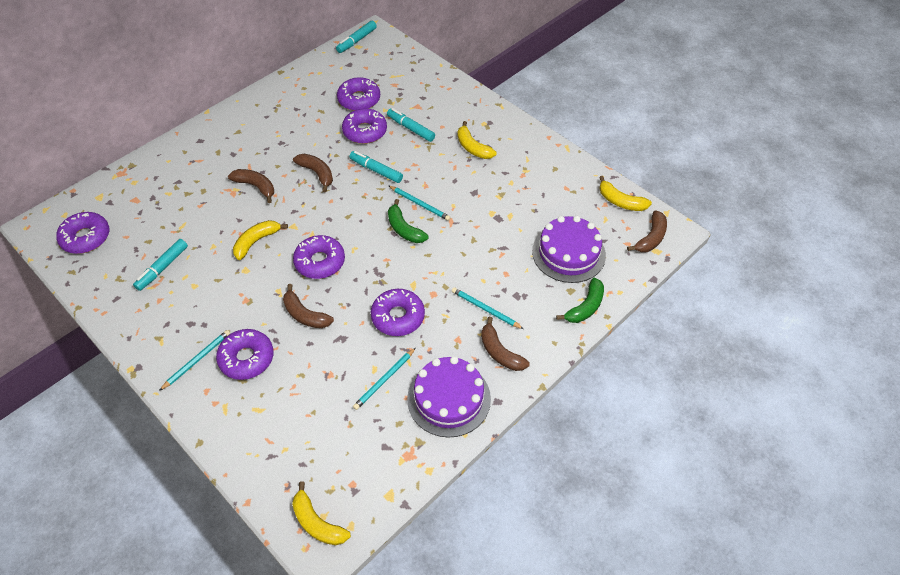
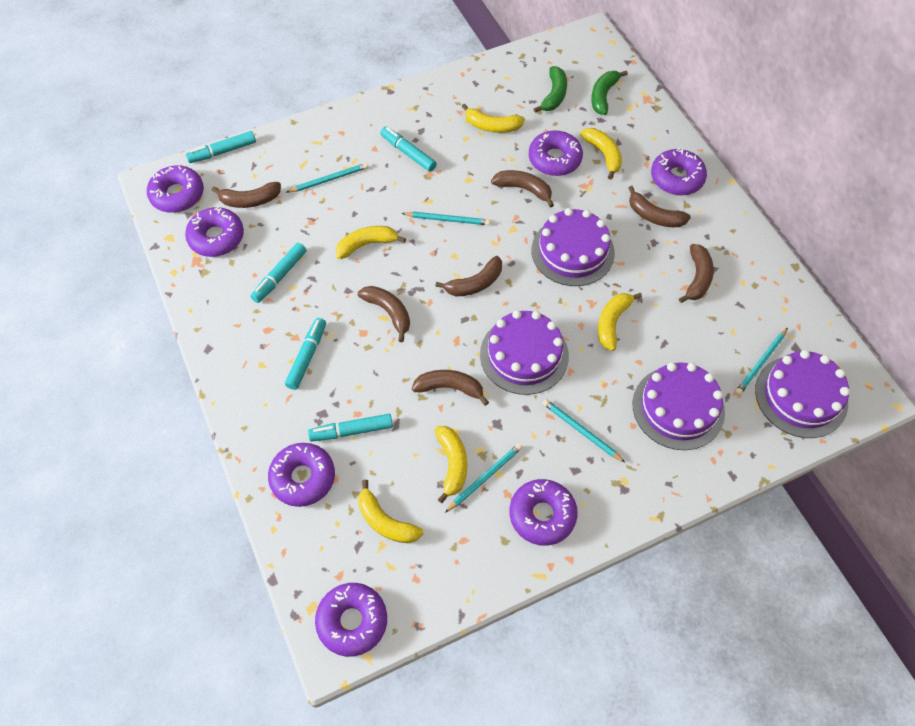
brown banana: 5 -> 7
purple cake: 2 -> 4
purple donut: 6 -> 7
turquoise marker: 4 -> 5
turquoise pencil: 4 -> 5
yellow banana: 4 -> 6

